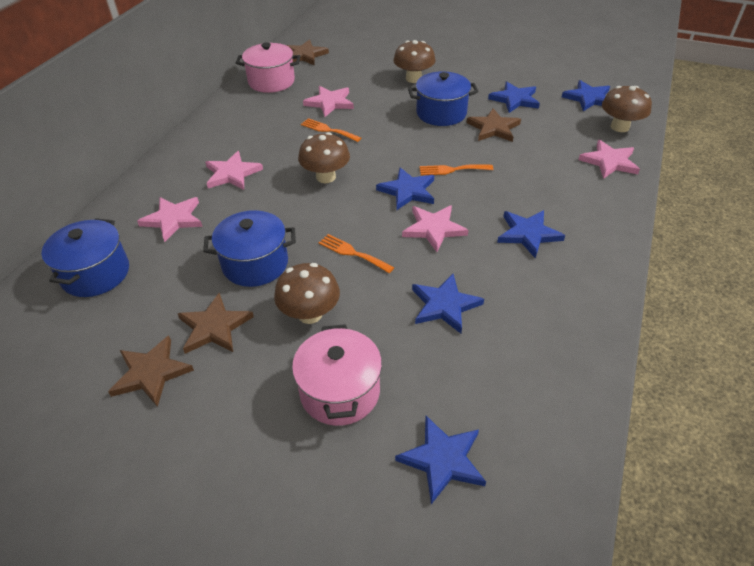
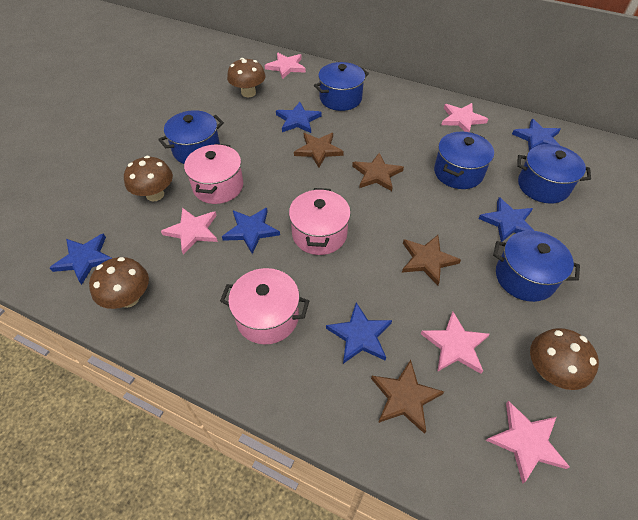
blue pot: 3 -> 5
orange fork: 3 -> 0
pink pot: 2 -> 3

